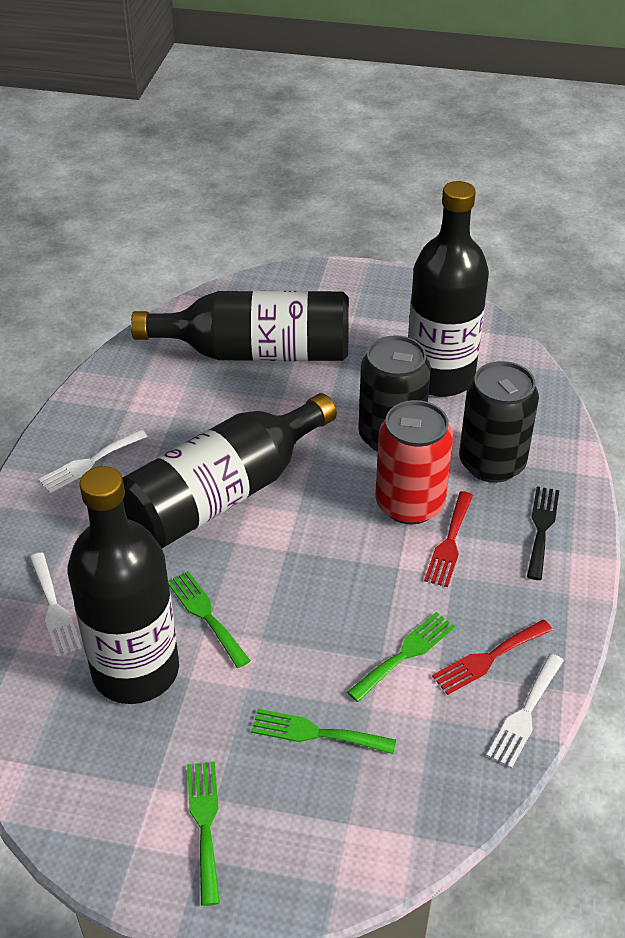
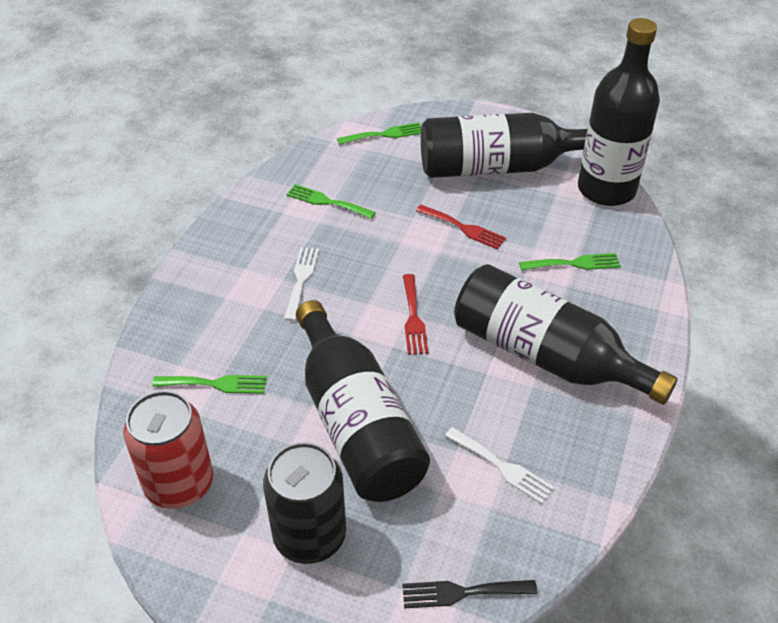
black can: 2 -> 1
white fork: 3 -> 2

